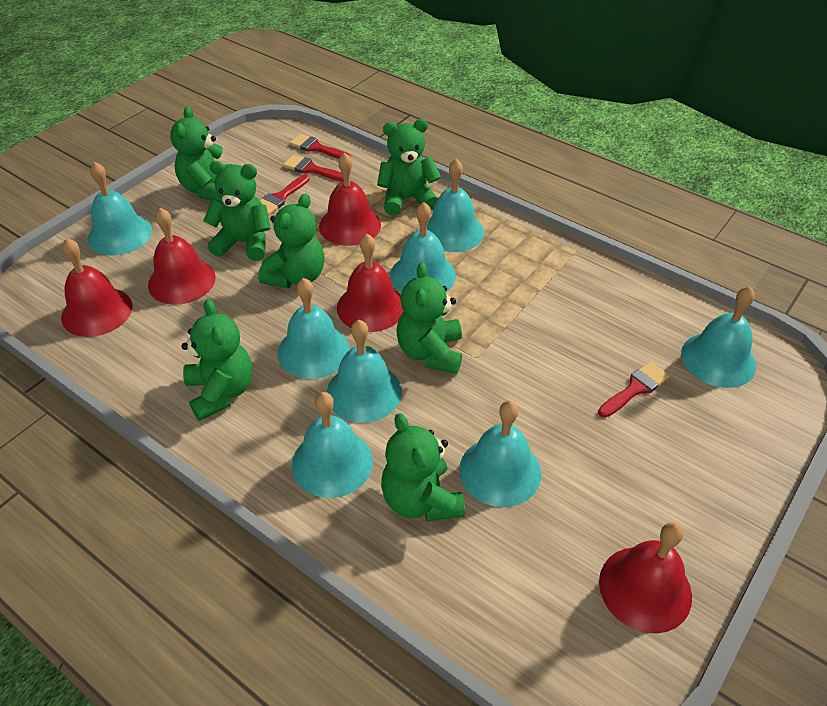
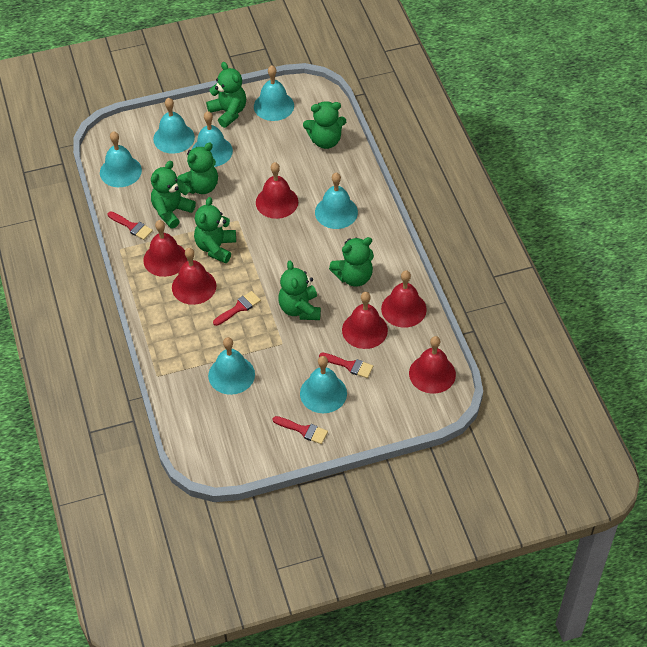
red bell: 5 -> 6
turquoise bell: 8 -> 7

